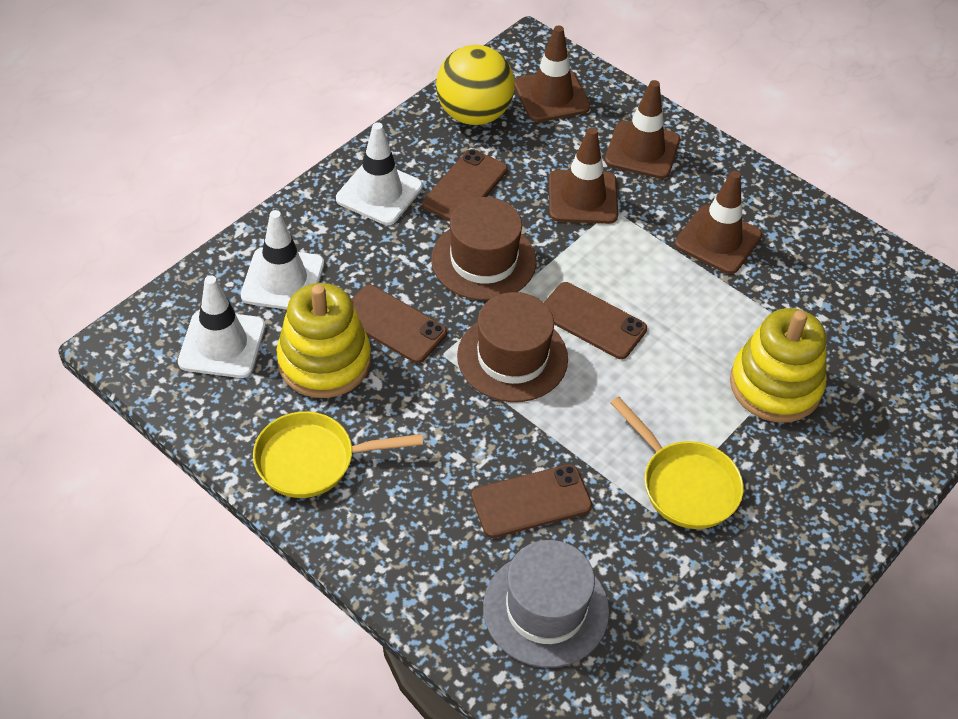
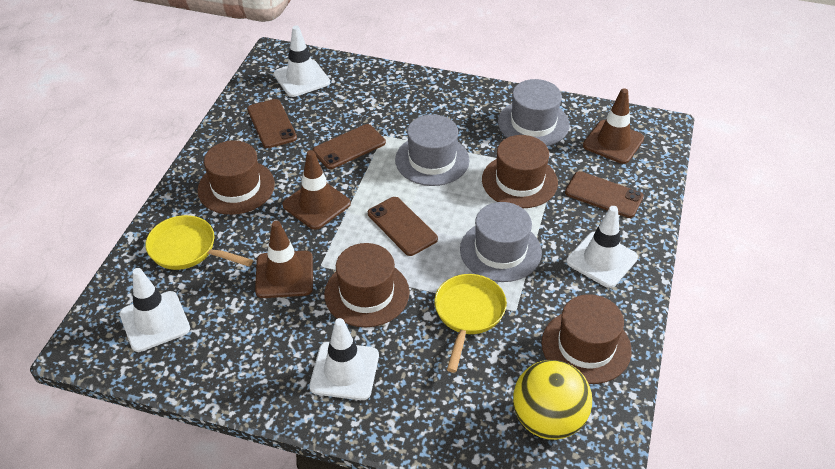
brown hat: 2 -> 4
brown traffic cone: 4 -> 3
grey hat: 1 -> 3
white traffic cone: 3 -> 4
yellow stacking toy: 2 -> 0

